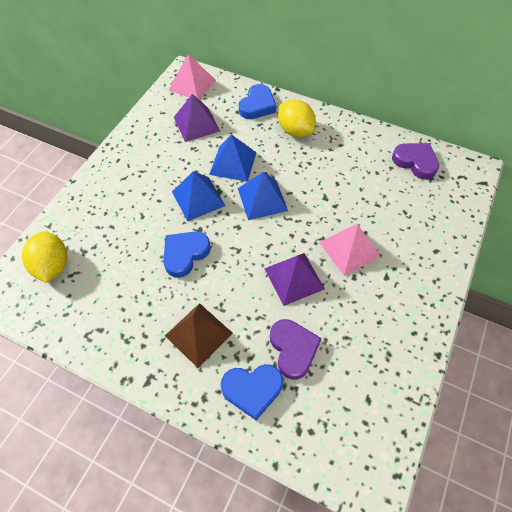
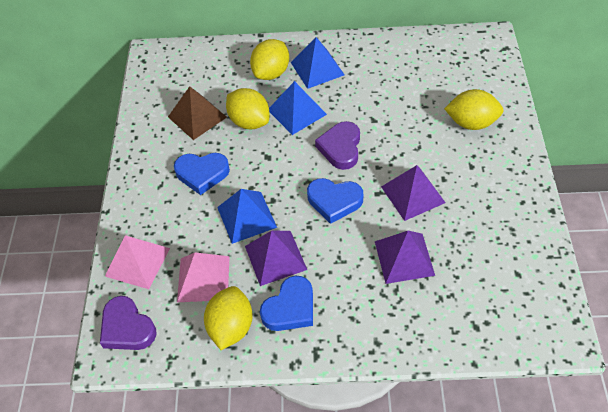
purple pyramid: 2 -> 3
yellow lemon: 2 -> 4

